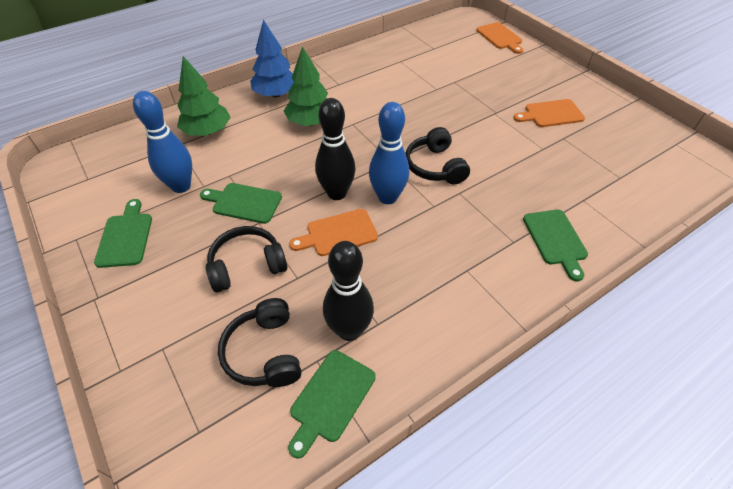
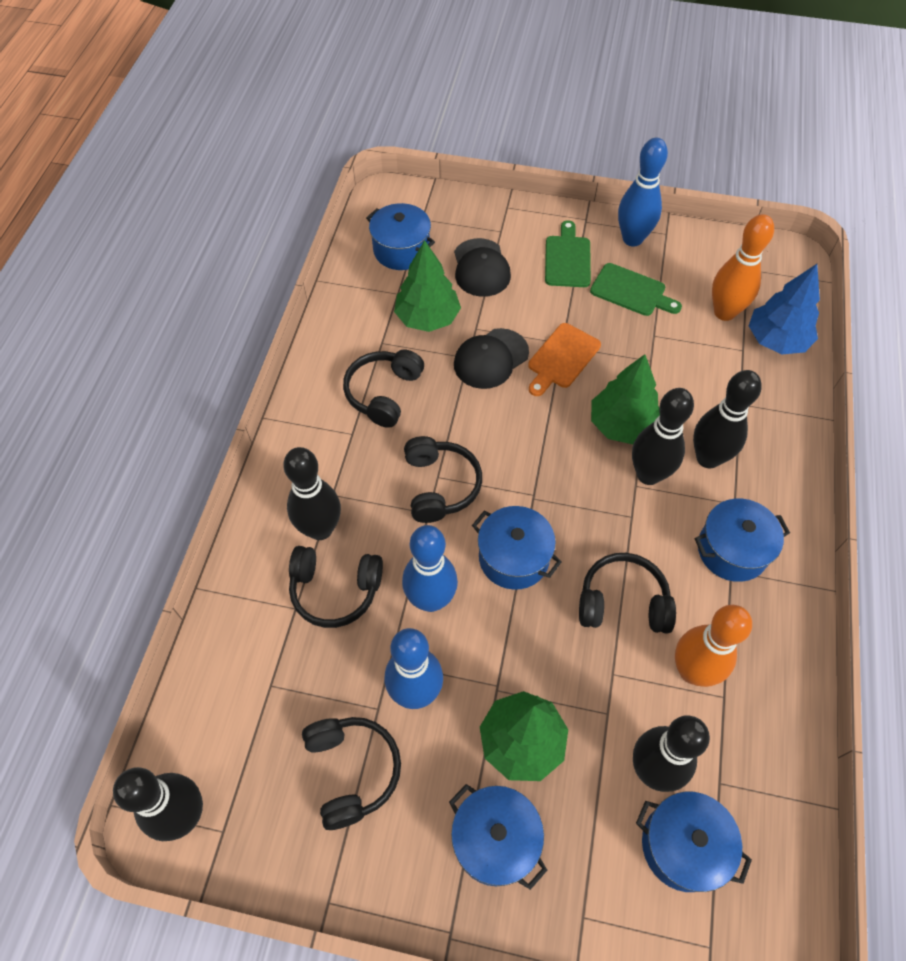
black bowling pin: 2 -> 5
black cap: 0 -> 2
black headphones: 3 -> 5
blue bowling pin: 2 -> 3
blue pot: 0 -> 5
green cutting board: 4 -> 2
green tree: 2 -> 3
orange bowling pin: 0 -> 2
orange cutting board: 3 -> 1

